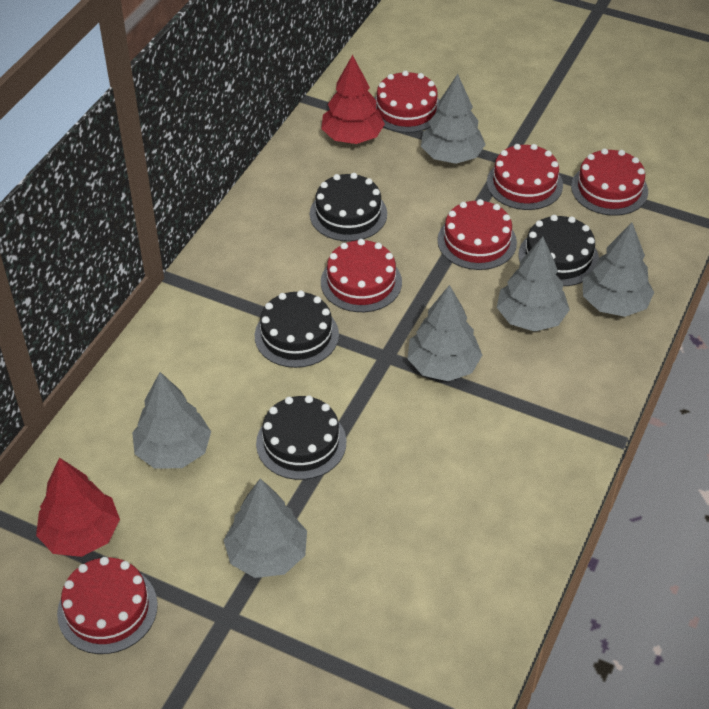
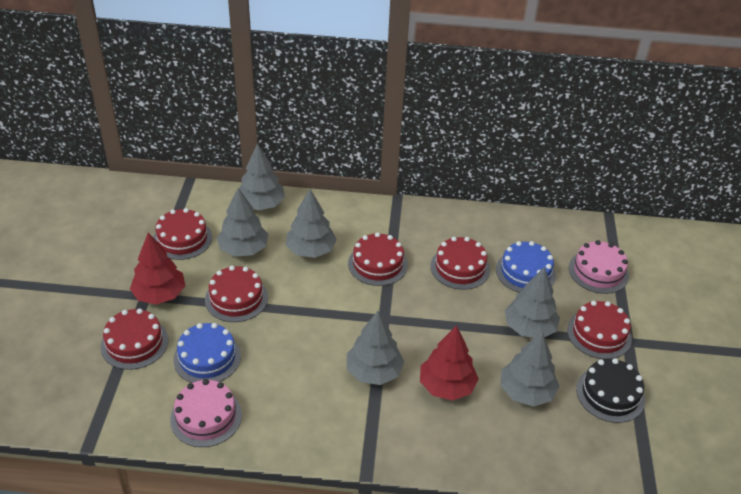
black cake: 4 -> 1
blue cake: 0 -> 2
pink cake: 0 -> 2

